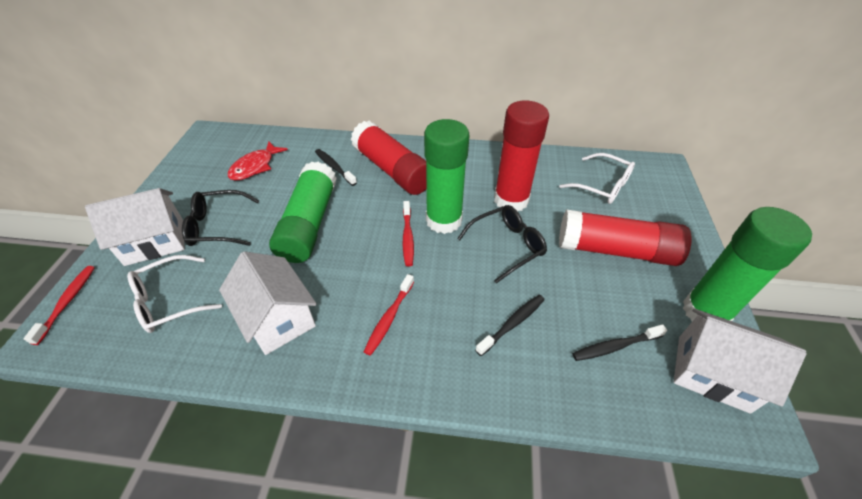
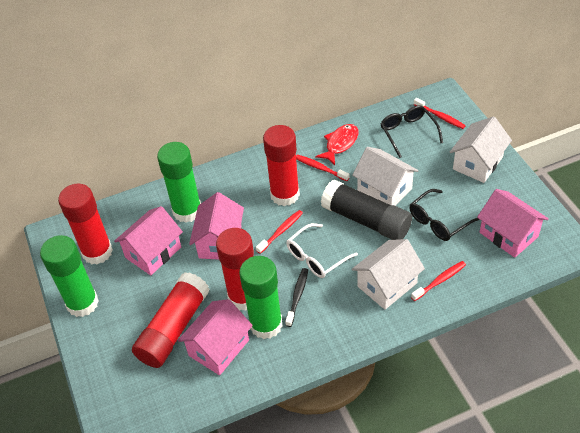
black glue stick: 0 -> 1
black toothbrush: 3 -> 1
pink house: 0 -> 4
red glue stick: 3 -> 4
red toothbrush: 3 -> 4
white glasses: 2 -> 1

